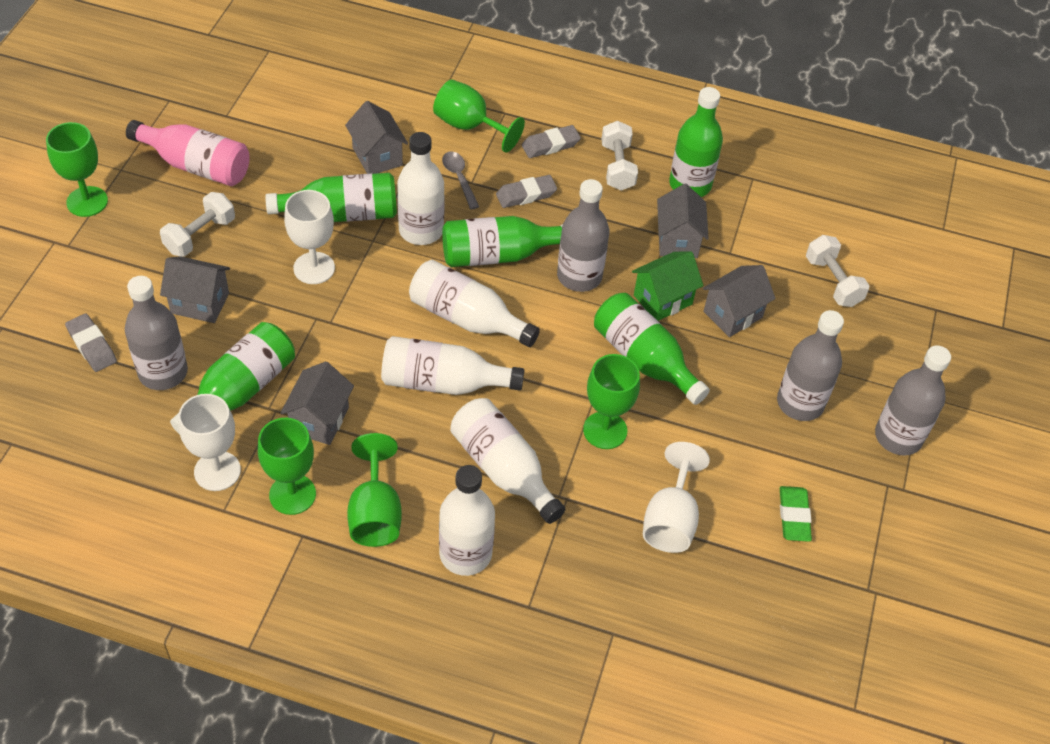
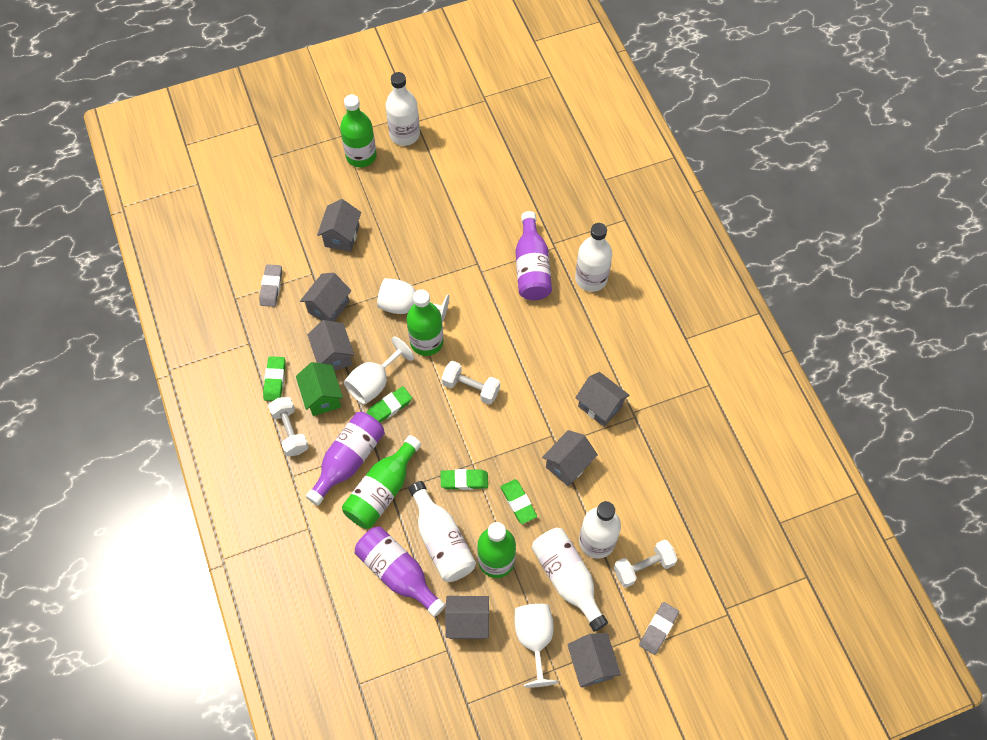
green bottle: 5 -> 4
green eraser: 1 -> 4
green goblet: 5 -> 0
grey bottle: 4 -> 0
grey eraser: 3 -> 2
grey house: 5 -> 7
grey spoon: 1 -> 0
pink bottle: 1 -> 0
purple bottle: 0 -> 3

